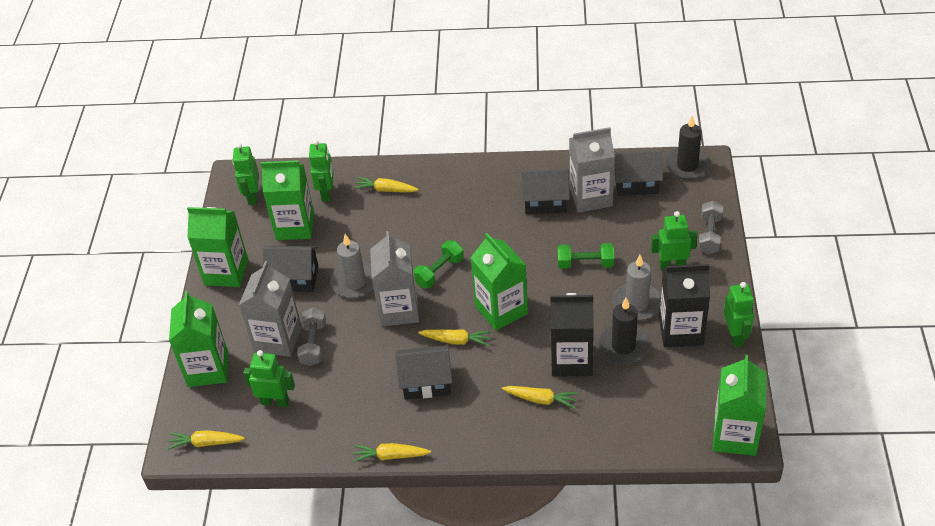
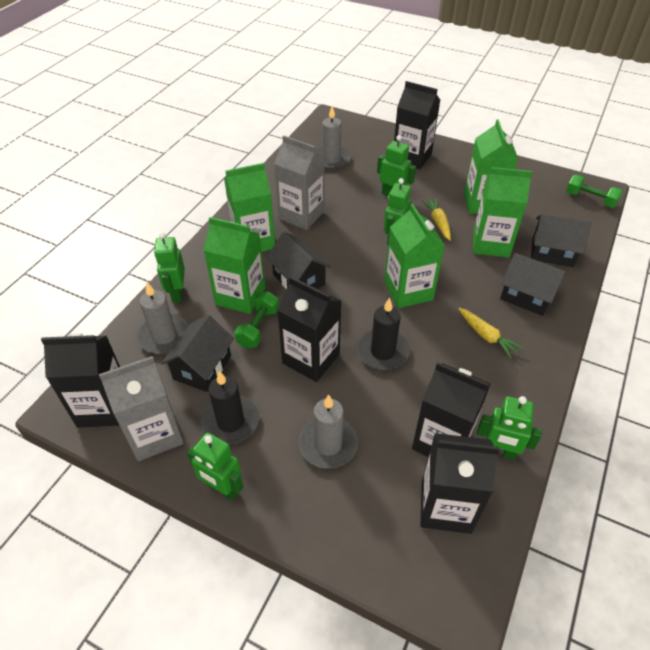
black carton: 2 -> 5
grey candle: 2 -> 3
grey carton: 3 -> 2
grey dumbbell: 2 -> 0
yellow carrot: 5 -> 2

